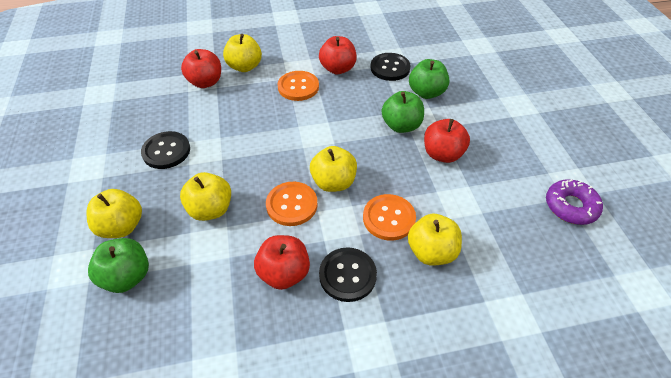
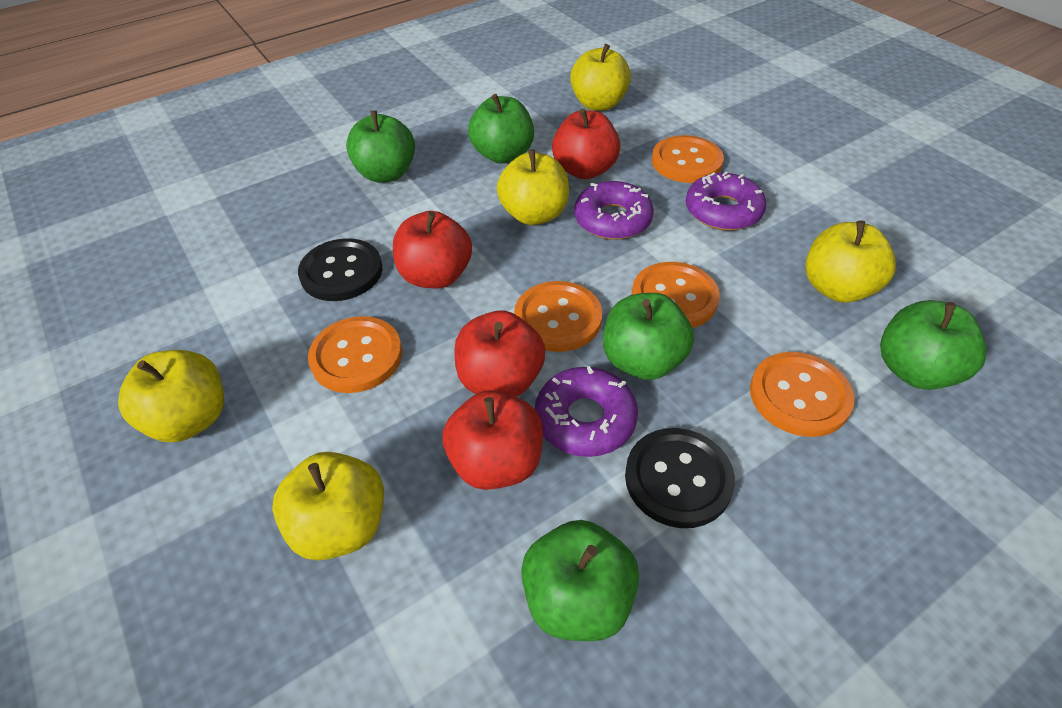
black button: 3 -> 2
green apple: 3 -> 5
orange button: 3 -> 5
purple donut: 1 -> 3

